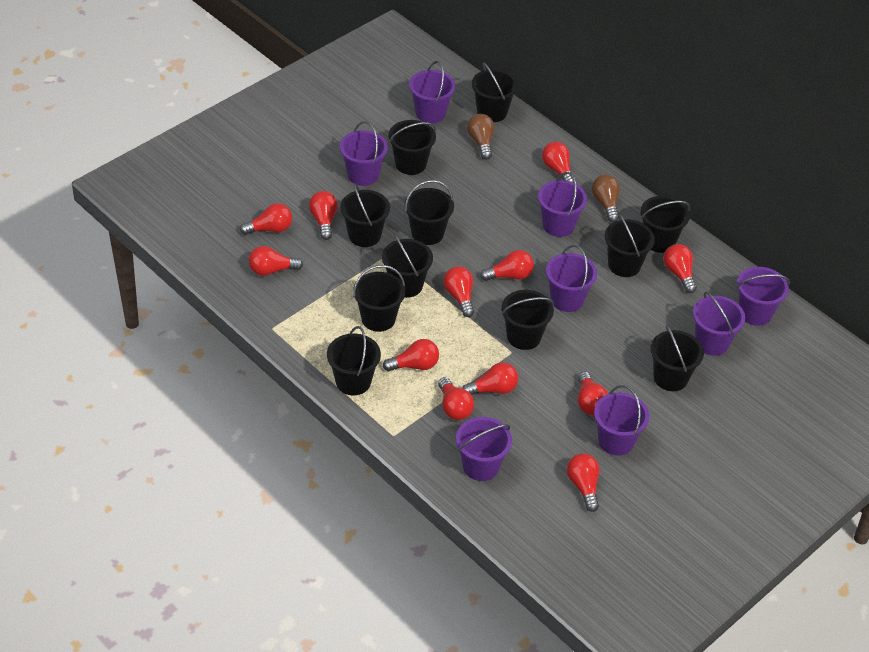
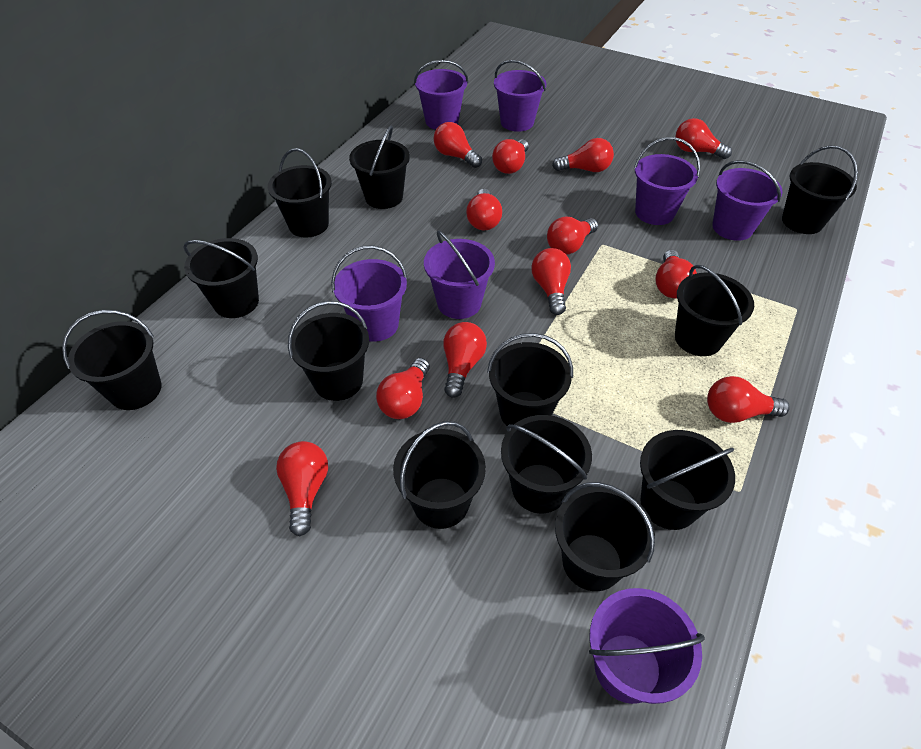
black bucket: 11 -> 12
brown light bulb: 2 -> 0
purple bucket: 8 -> 7

